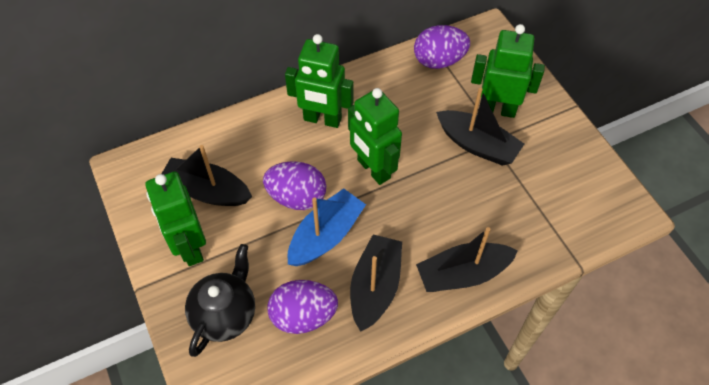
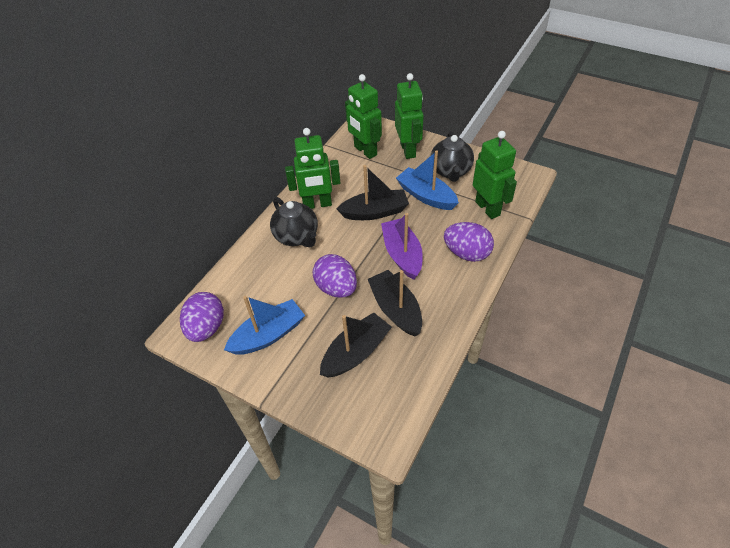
black boat: 4 -> 3
black teapot: 1 -> 2
blue boat: 1 -> 2
purple boat: 0 -> 1

